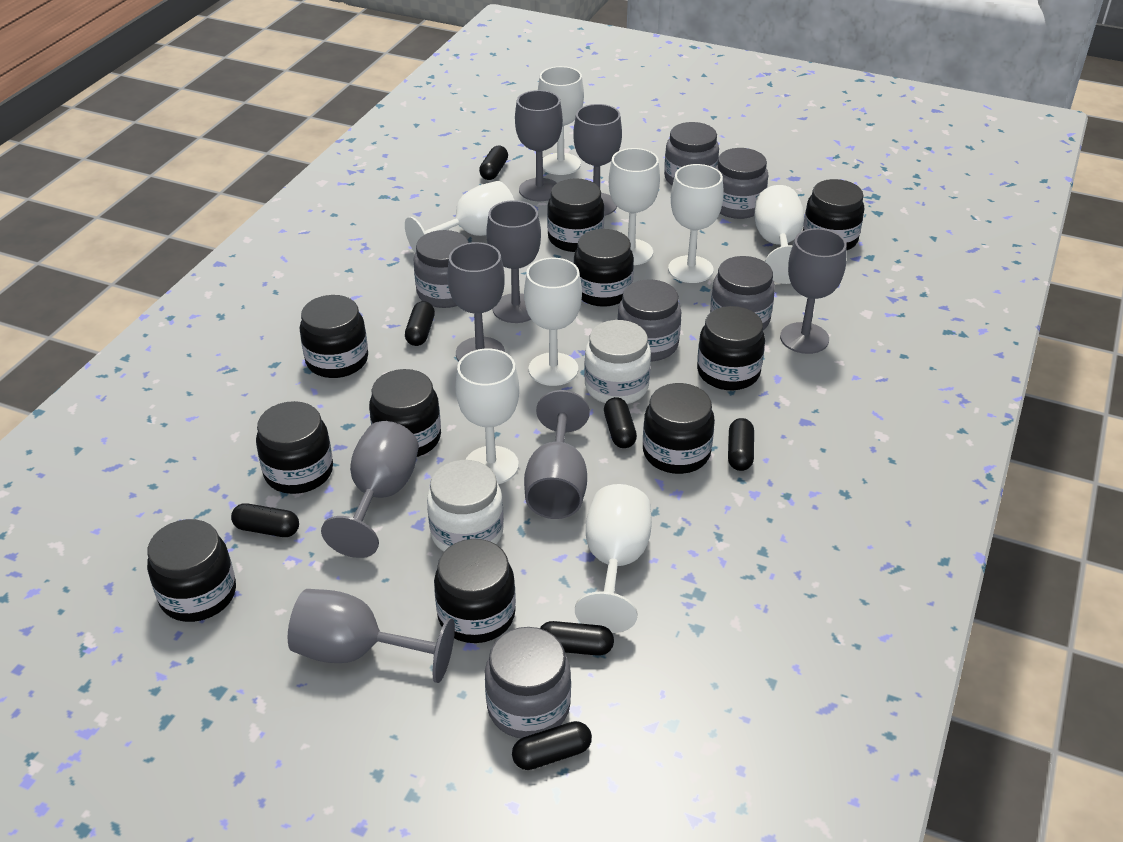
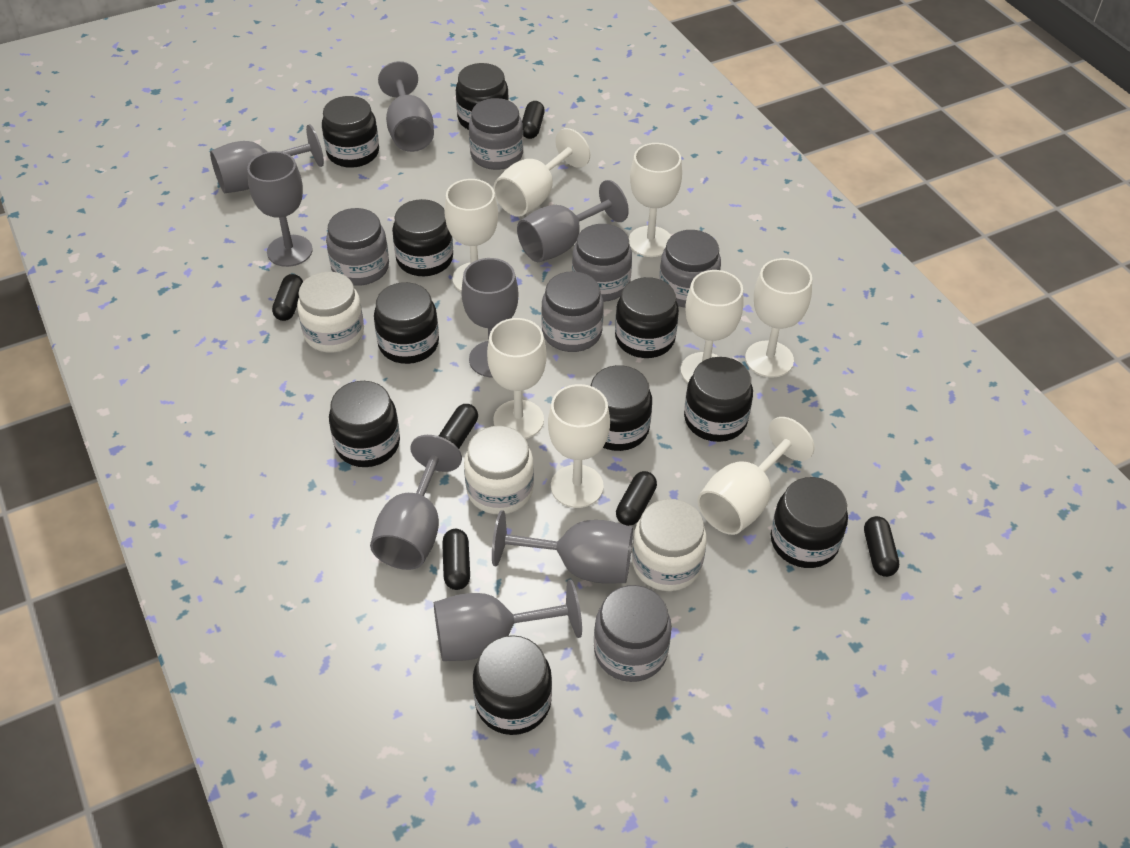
black capsule: 7 -> 6
white jar: 2 -> 3

